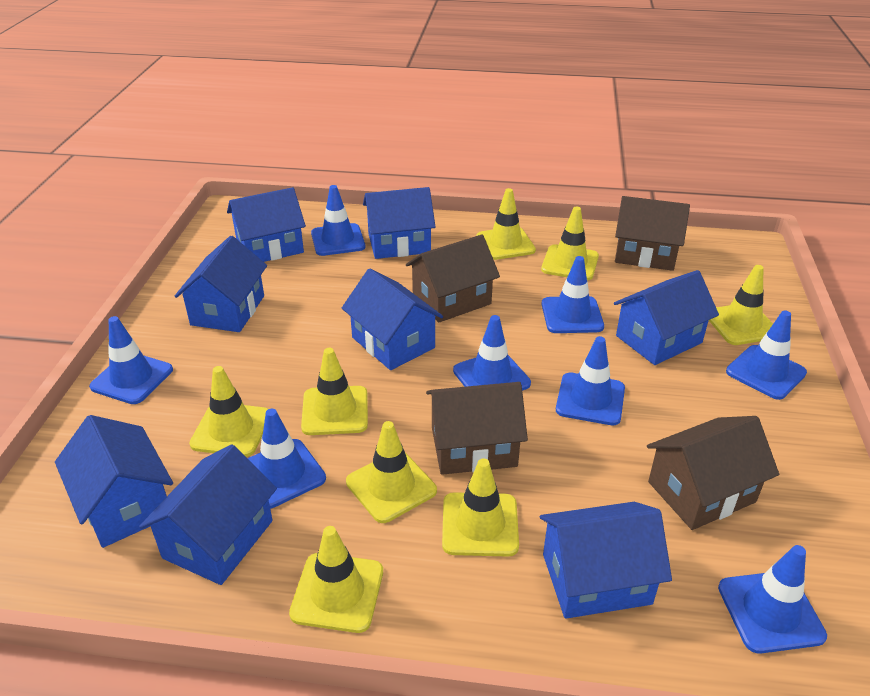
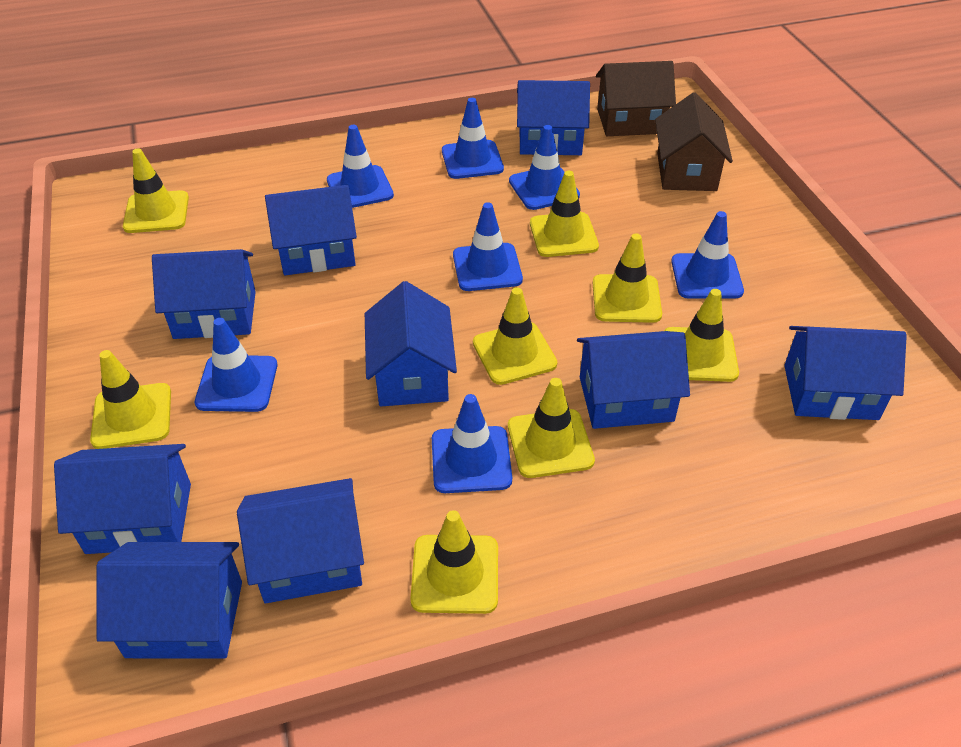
blue house: 8 -> 9
blue traffic cone: 8 -> 7
brown house: 4 -> 2

